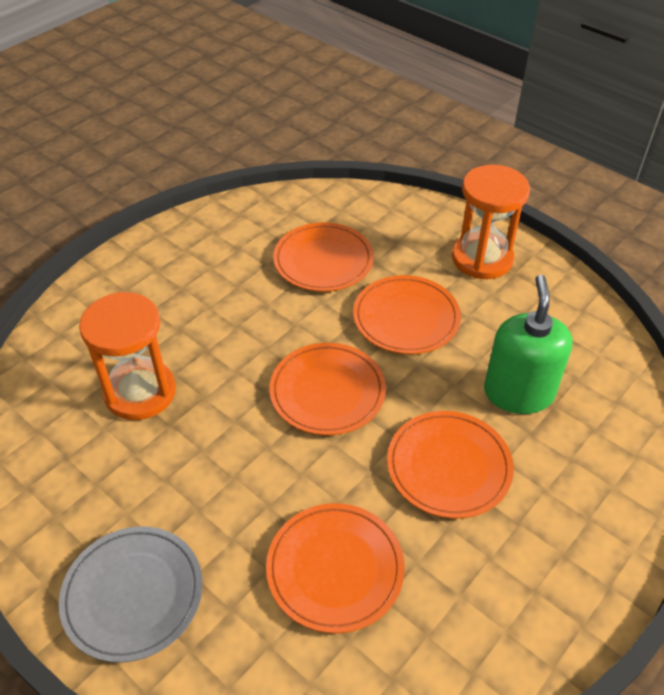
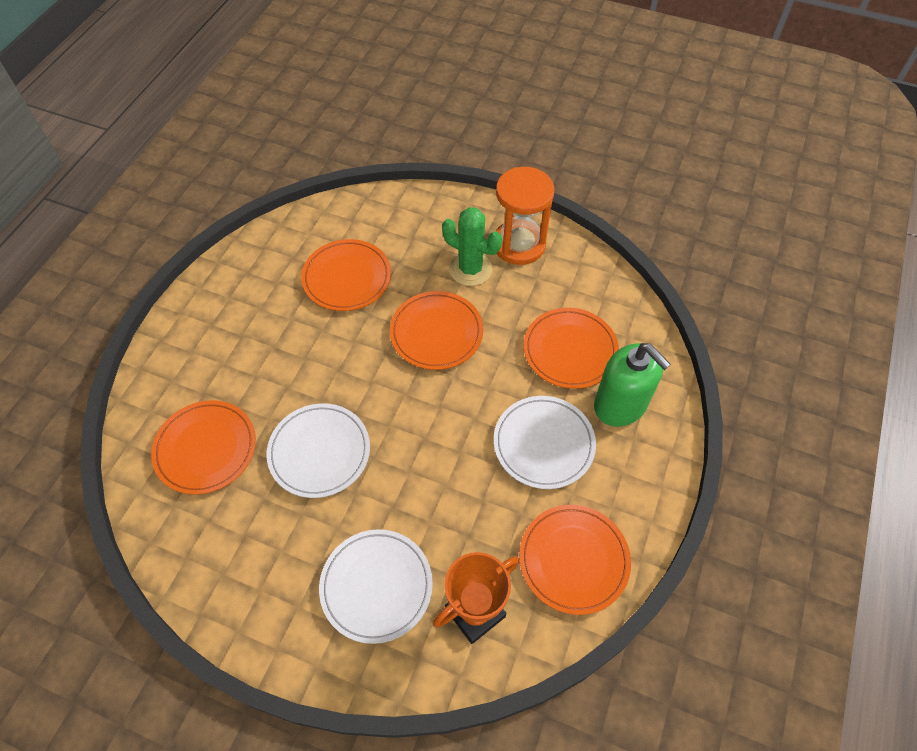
green cactus: 0 -> 1
grey plate: 1 -> 0
orange hourglass: 2 -> 1
orange trophy: 0 -> 1
white plate: 0 -> 3

